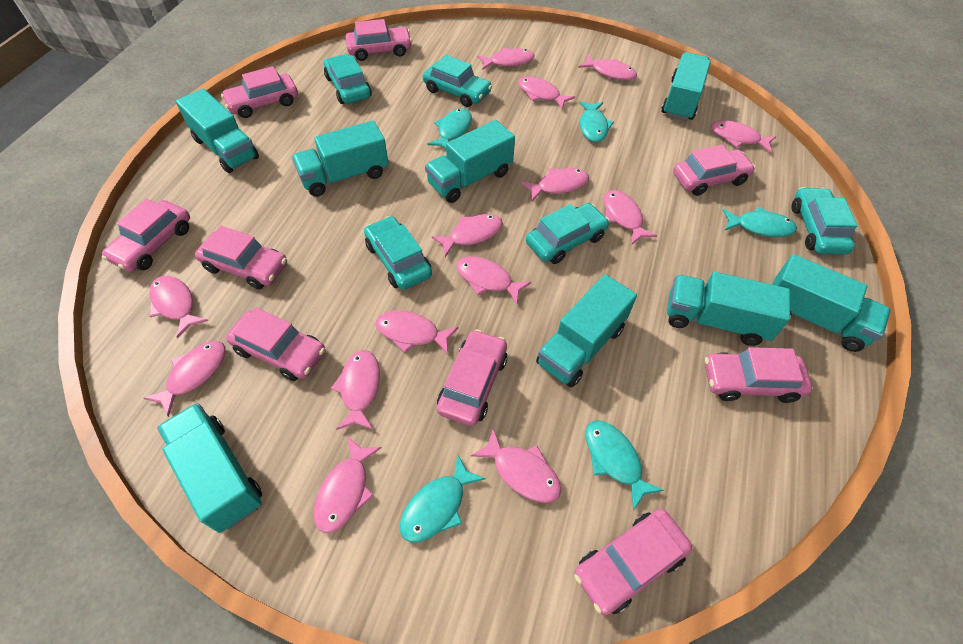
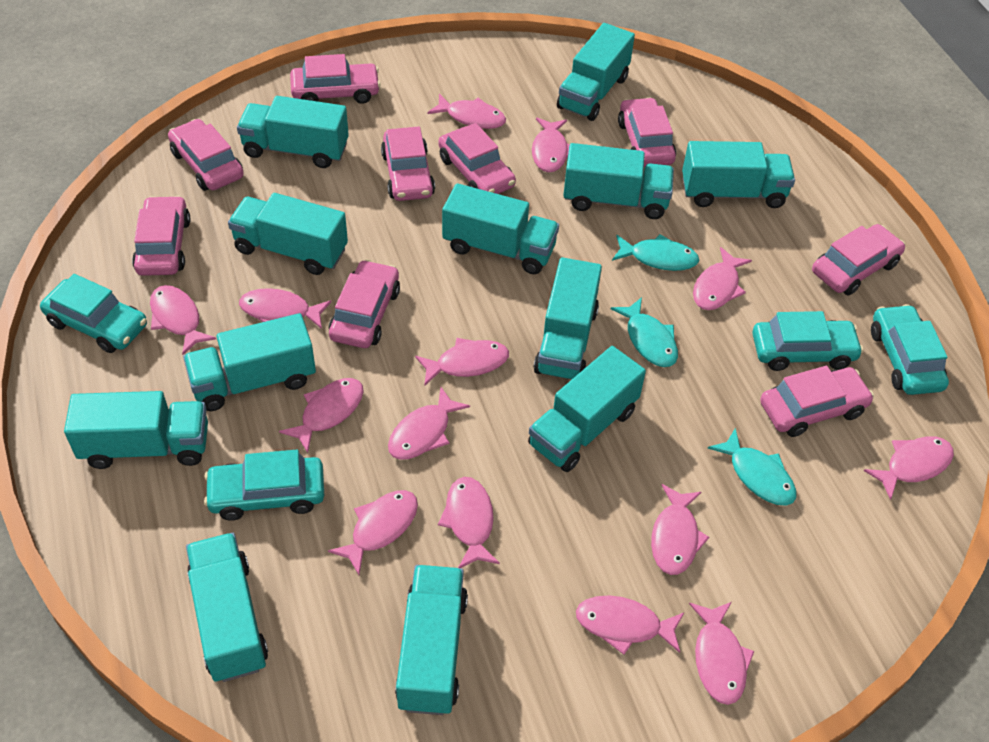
turquoise car: 5 -> 4
turquoise fish: 5 -> 3
turquoise truck: 8 -> 12

